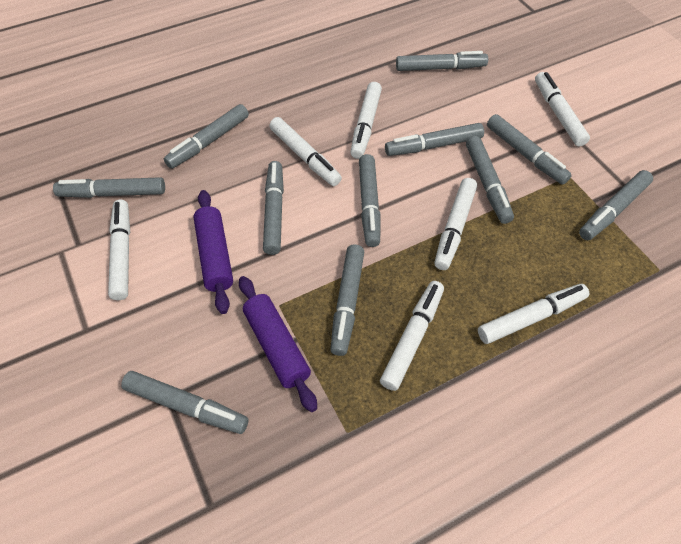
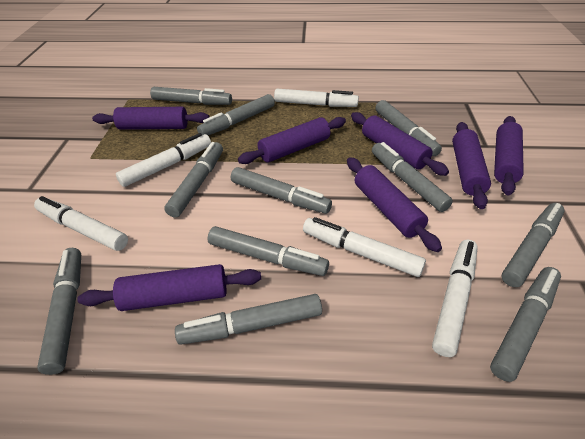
purple rolling pin: 2 -> 7
white marker: 7 -> 5

